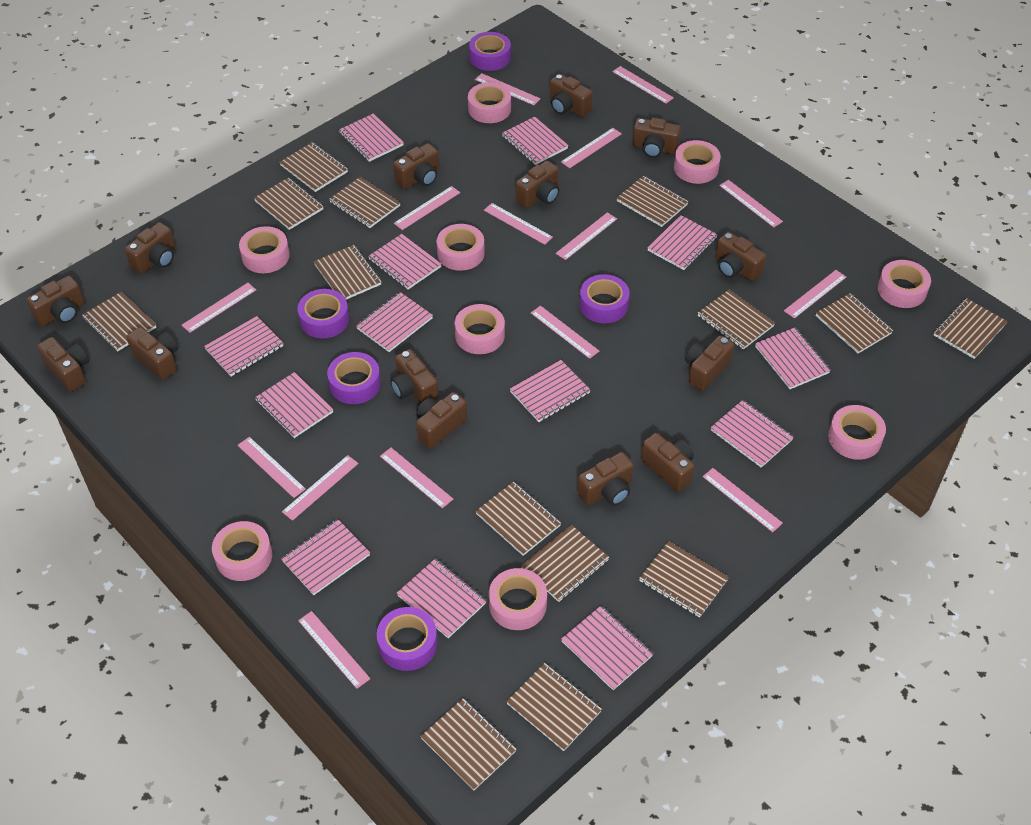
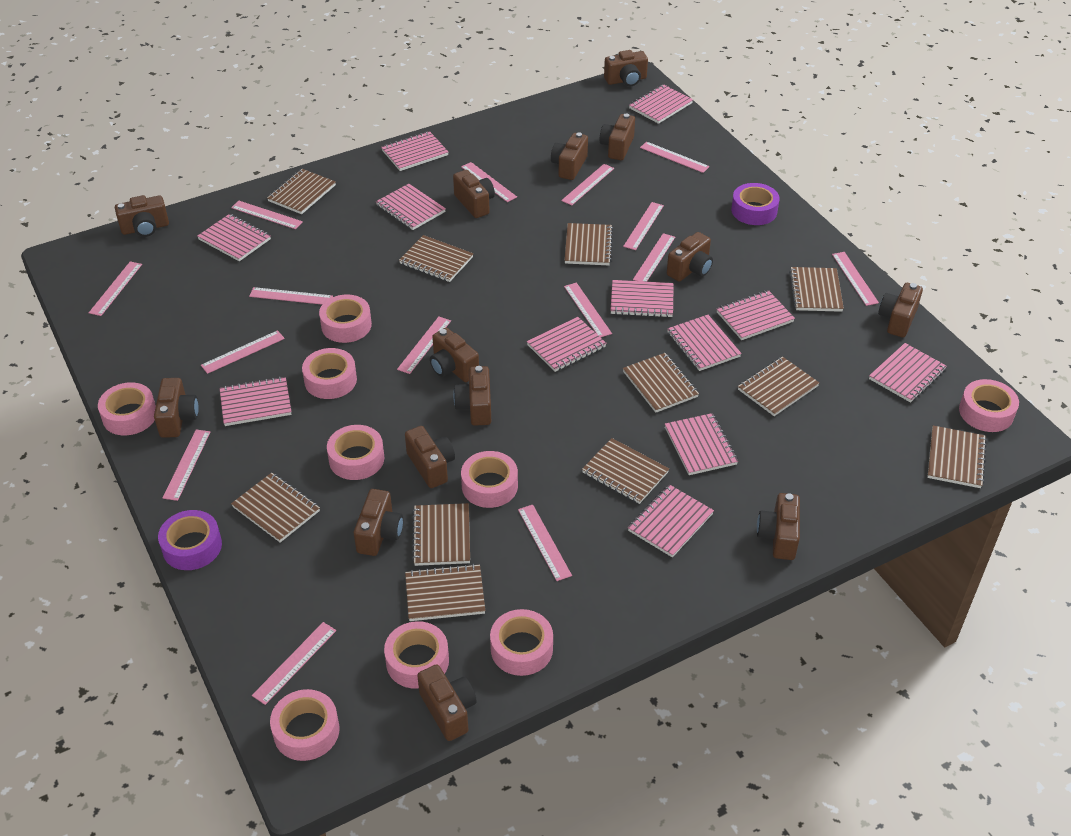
brown notebook: 14 -> 11
pink notebook: 13 -> 12
purple tape: 5 -> 2

